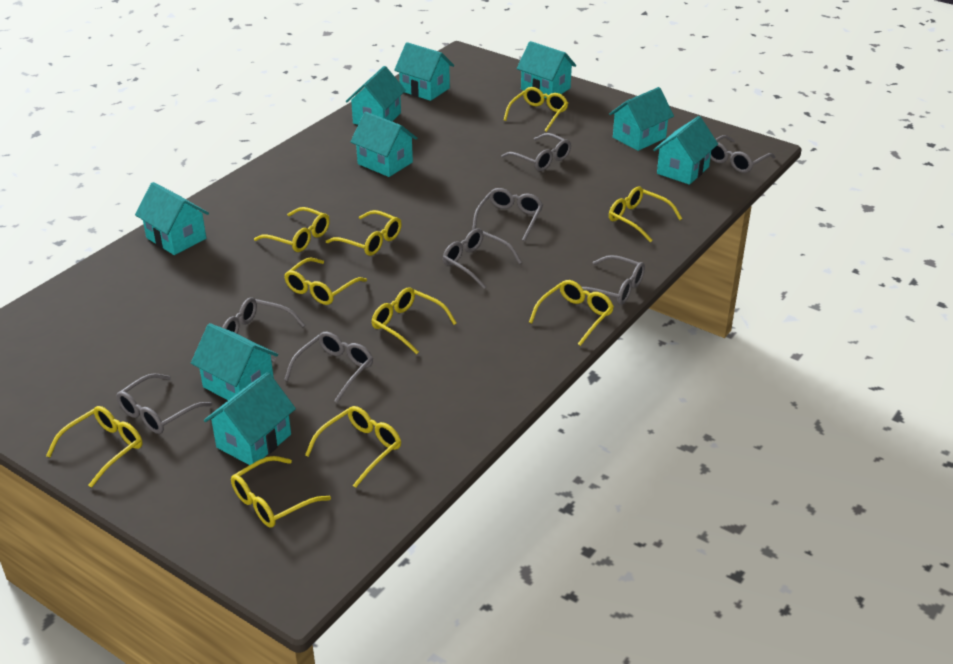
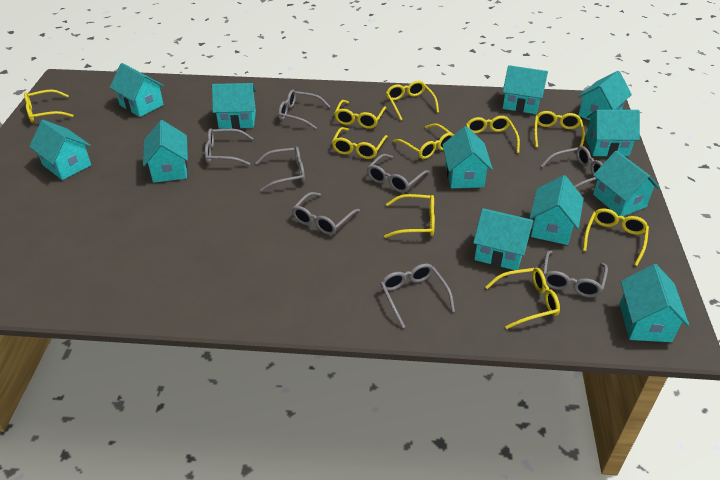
turquoise house: 9 -> 12

